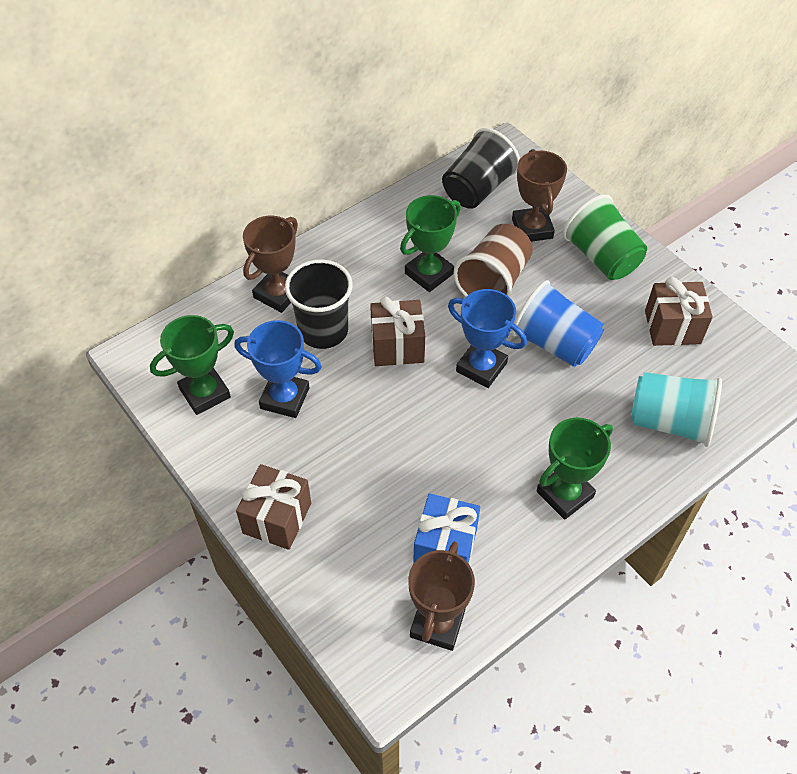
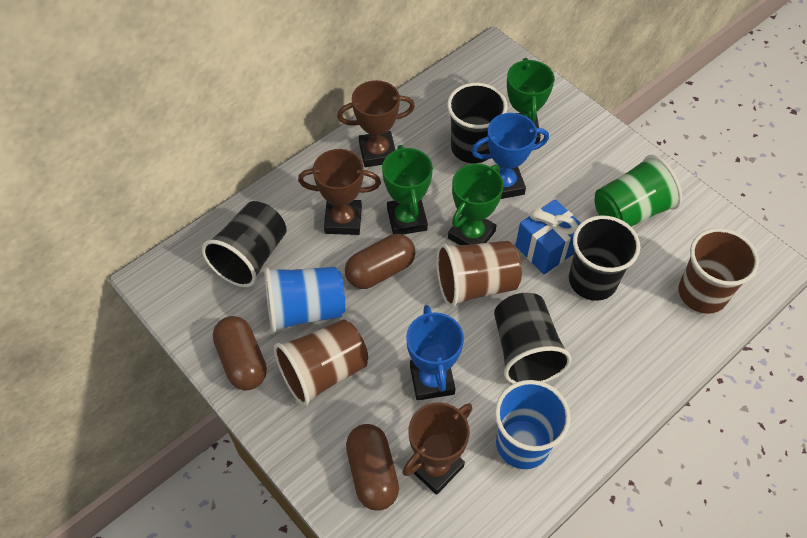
black cup: 2 -> 4
blue cup: 1 -> 2
brown capsule: 0 -> 3
brown cup: 1 -> 3
brown gift: 3 -> 0
turquoise cup: 1 -> 0

